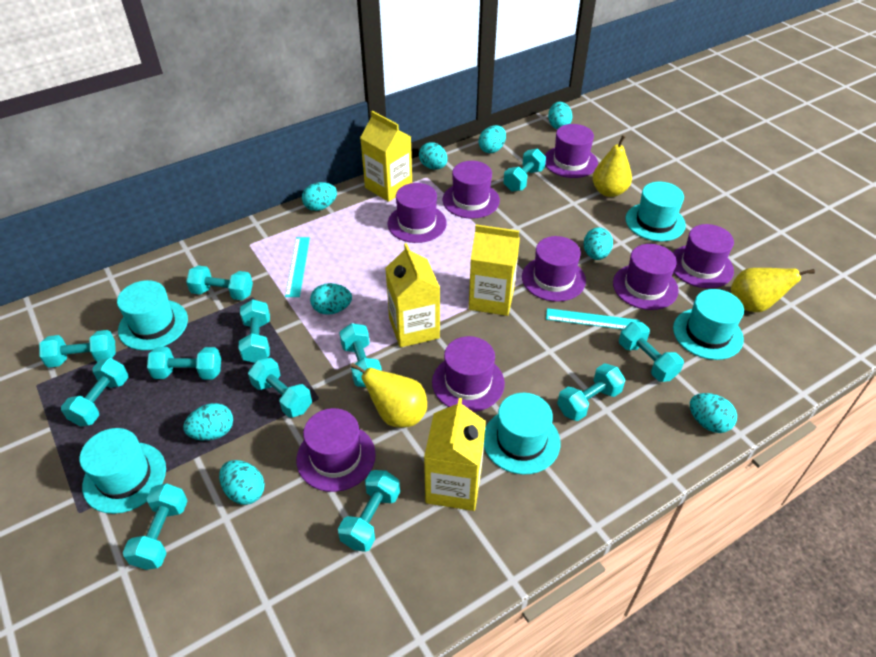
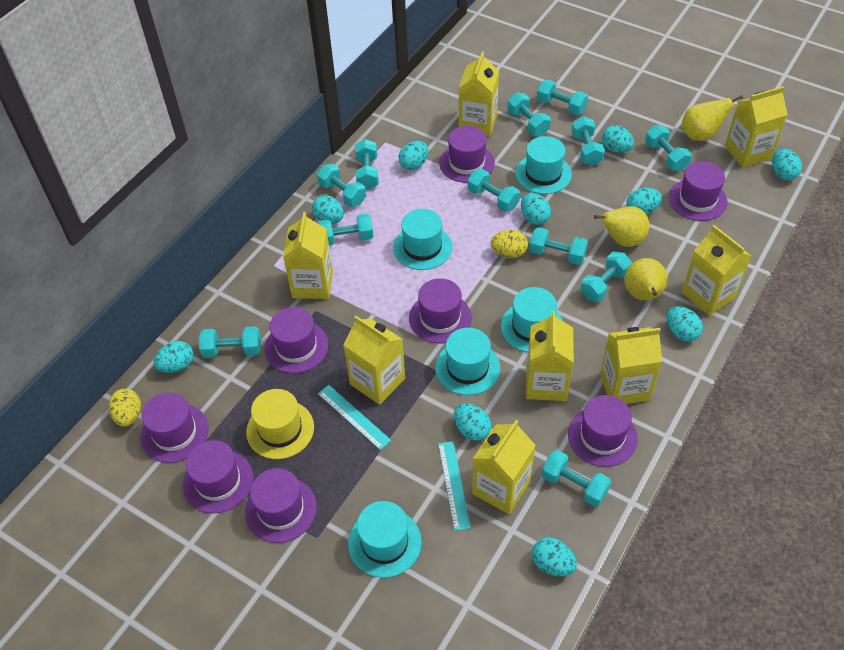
turquoise egg: 9 -> 10
yellow carton: 4 -> 8
yellow egg: 0 -> 2
yellow hat: 0 -> 1

